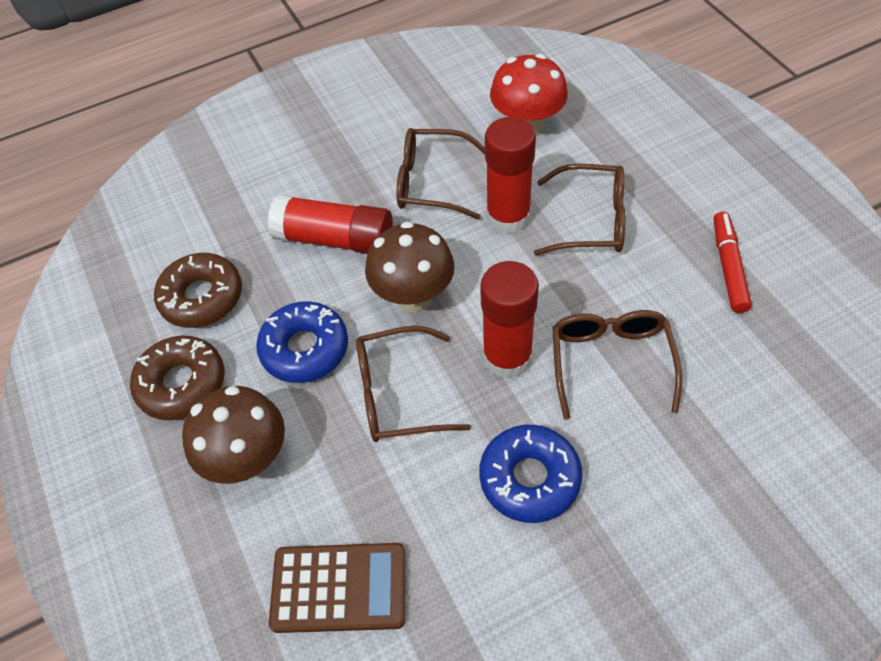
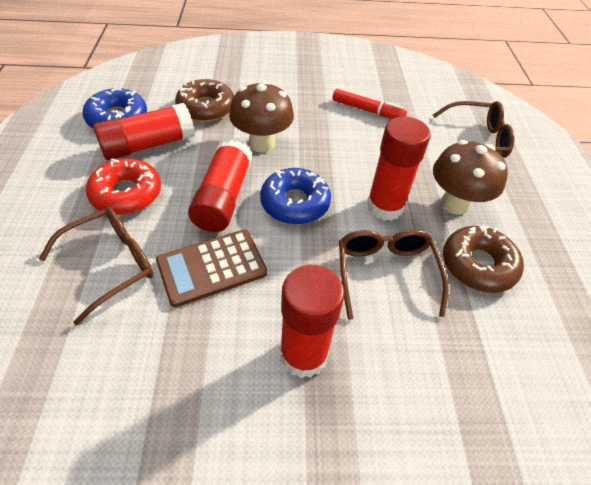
brown glasses: 4 -> 3
red donut: 0 -> 1
red glue stick: 3 -> 4
red mushroom: 1 -> 0

